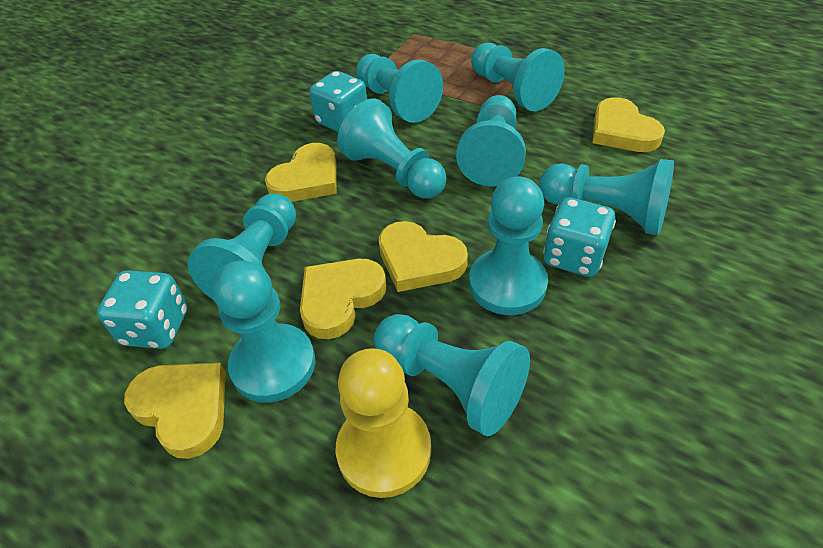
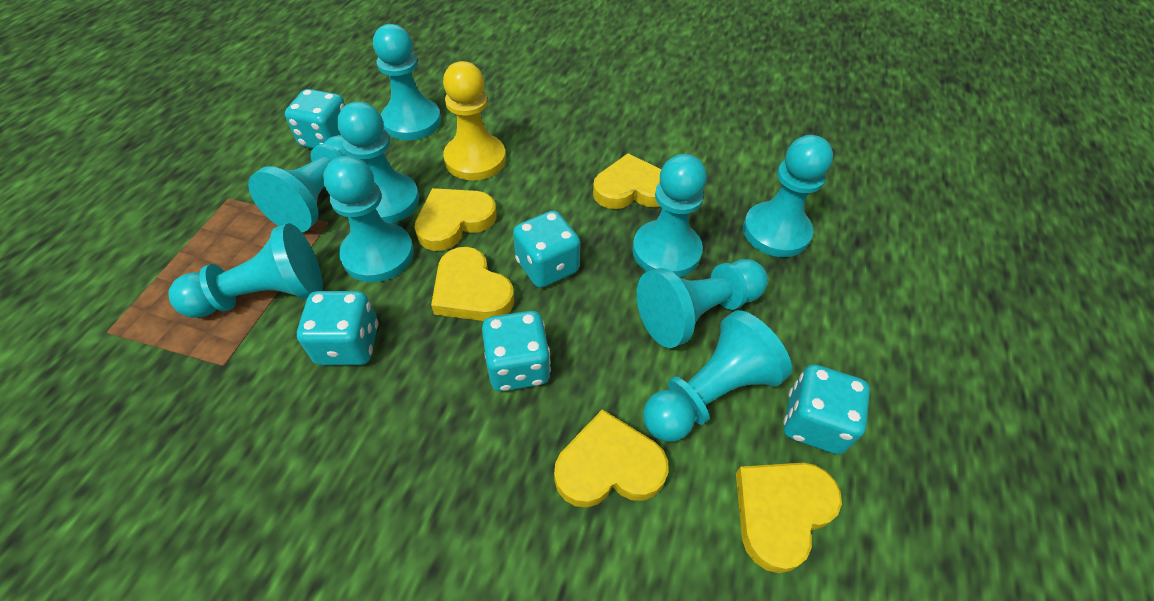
turquoise dice: 3 -> 5

